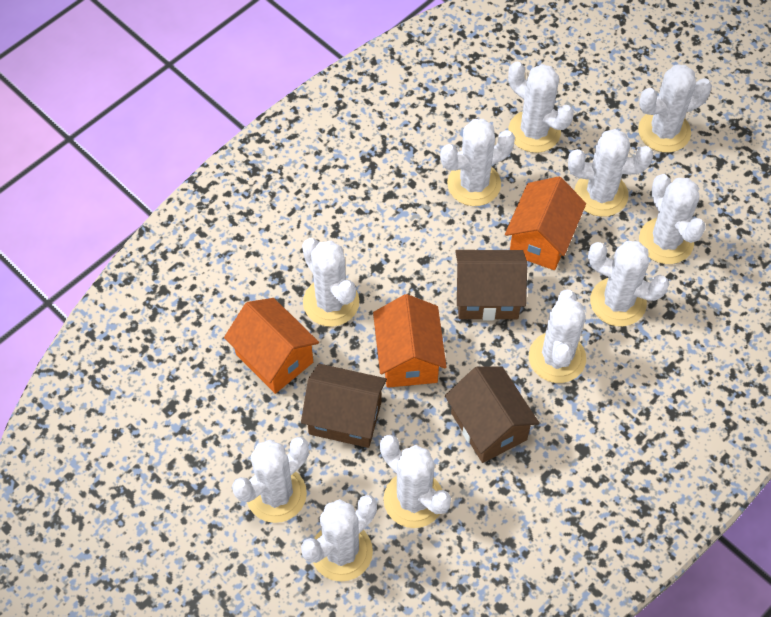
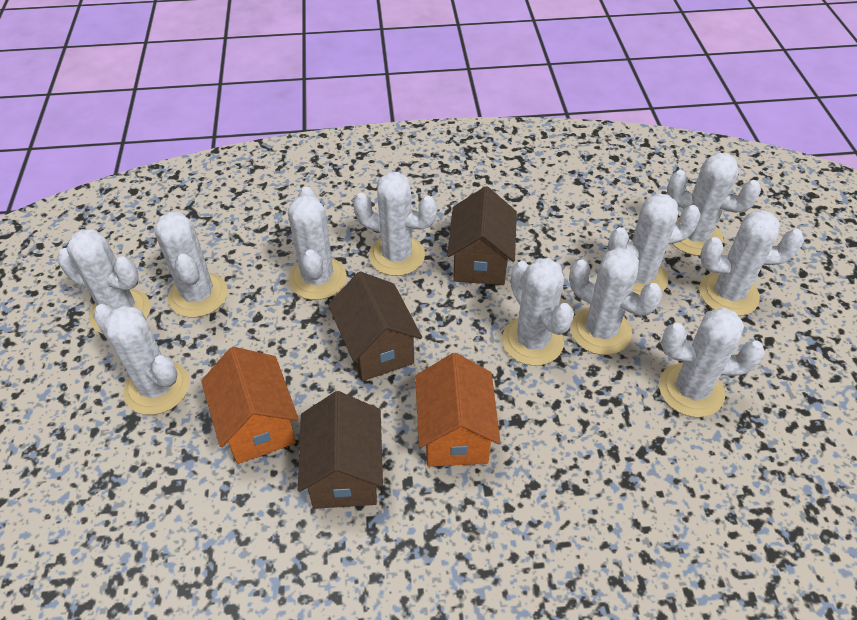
orange house: 3 -> 2

